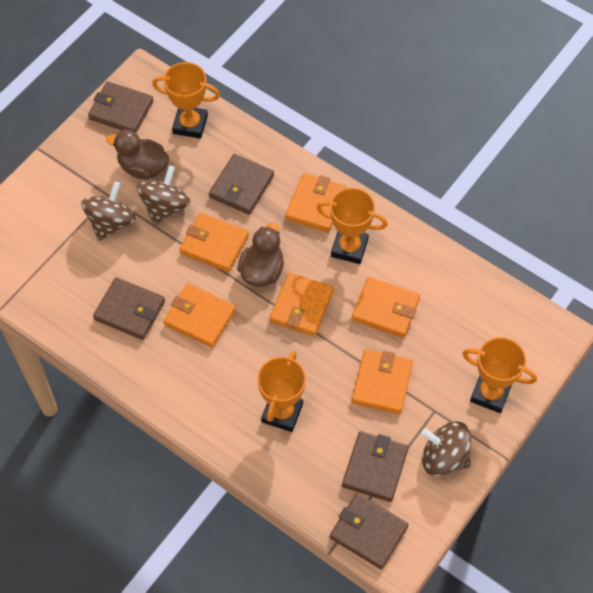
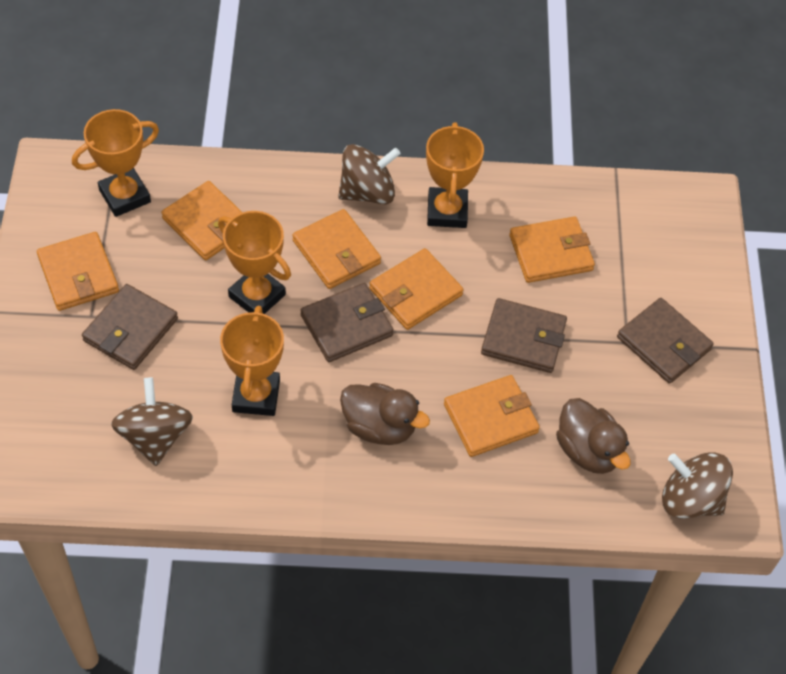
brown wallet: 5 -> 4

